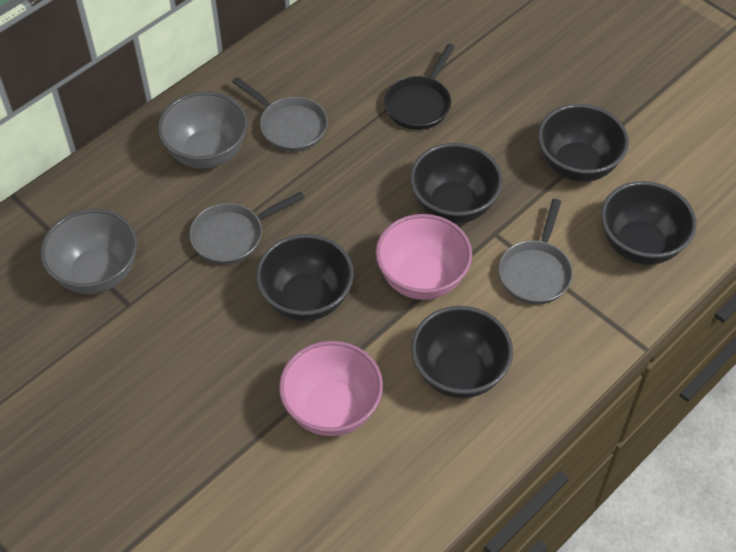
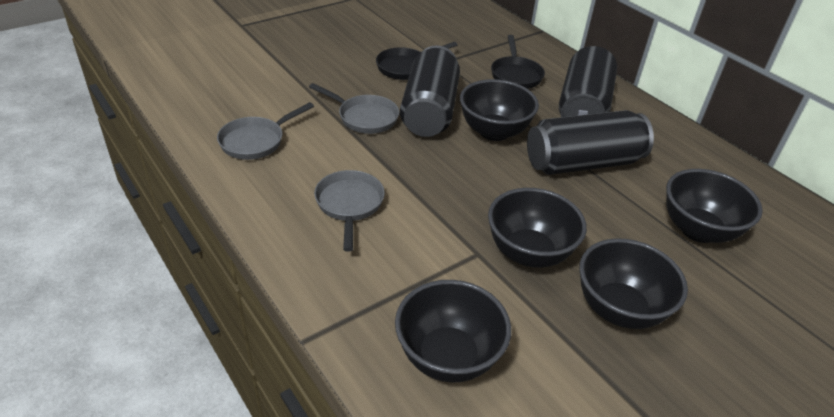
black can: 0 -> 3
black pan: 1 -> 2
grey bowl: 2 -> 0
pink bowl: 2 -> 0

